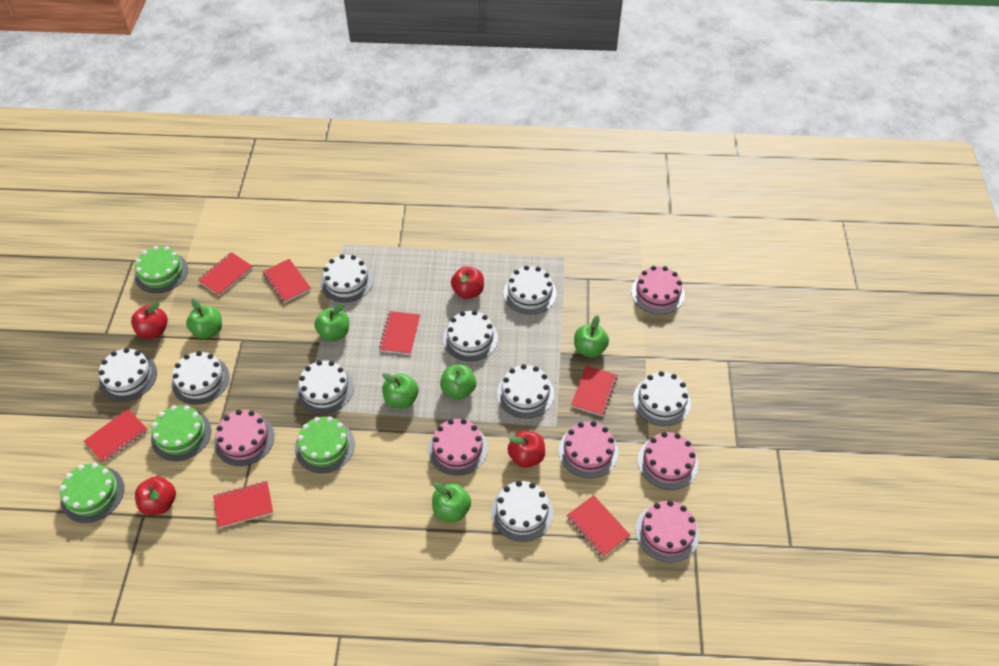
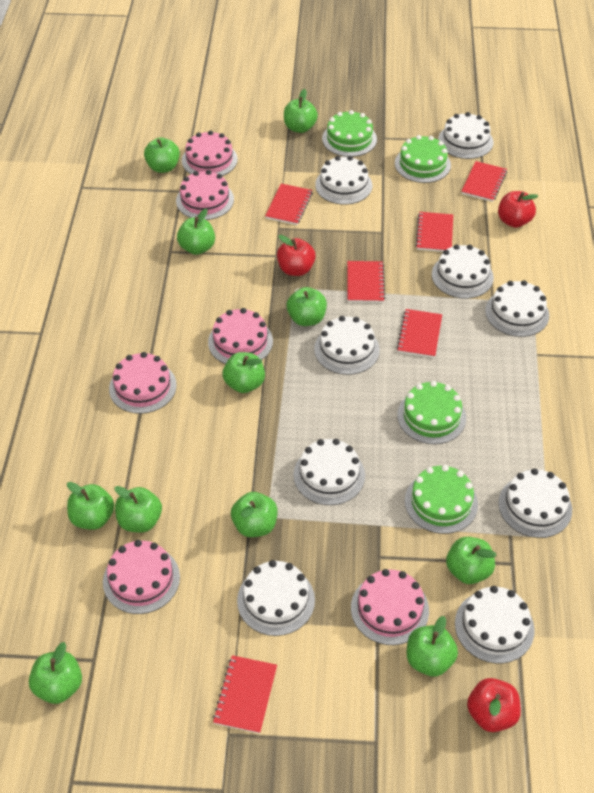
green apple: 6 -> 11
red apple: 4 -> 3
red notebook: 7 -> 6

